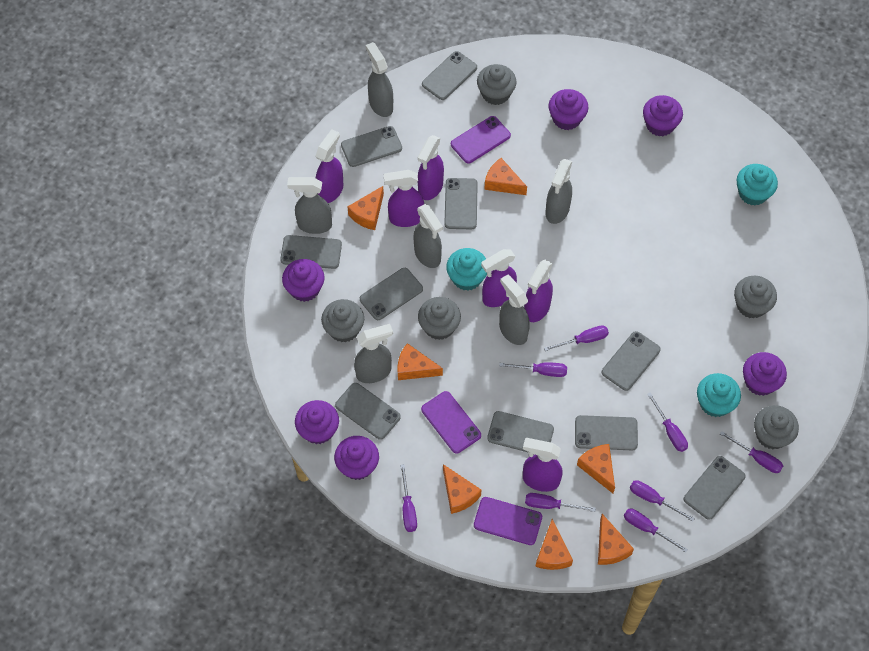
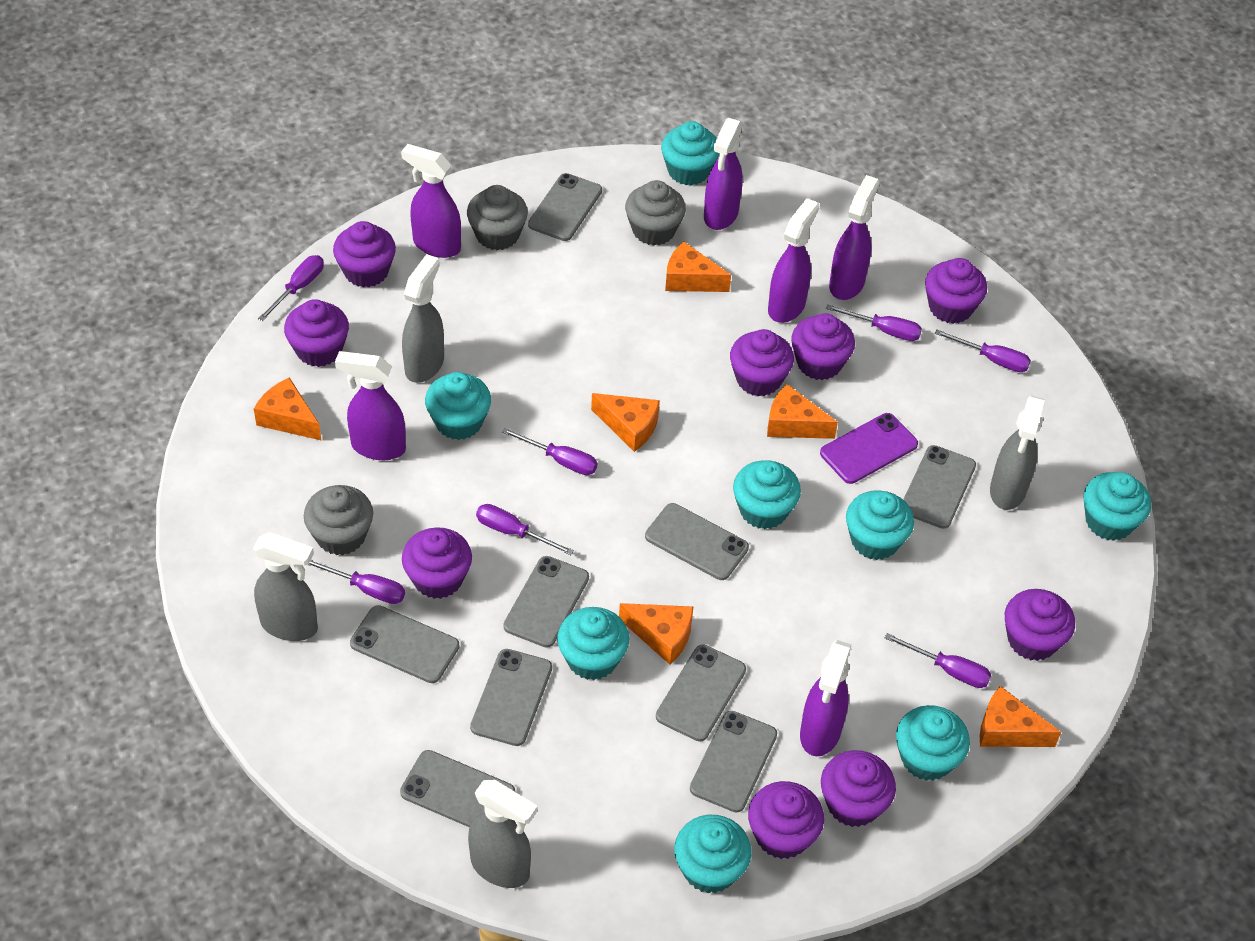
grey cupcake: 5 -> 3
grey phone: 10 -> 9
grey spray bottle: 6 -> 4
orange cheese: 7 -> 6
purple cupcake: 6 -> 9
purple phone: 3 -> 1
purple screwdriver: 8 -> 7
turquoise cupcake: 3 -> 8

